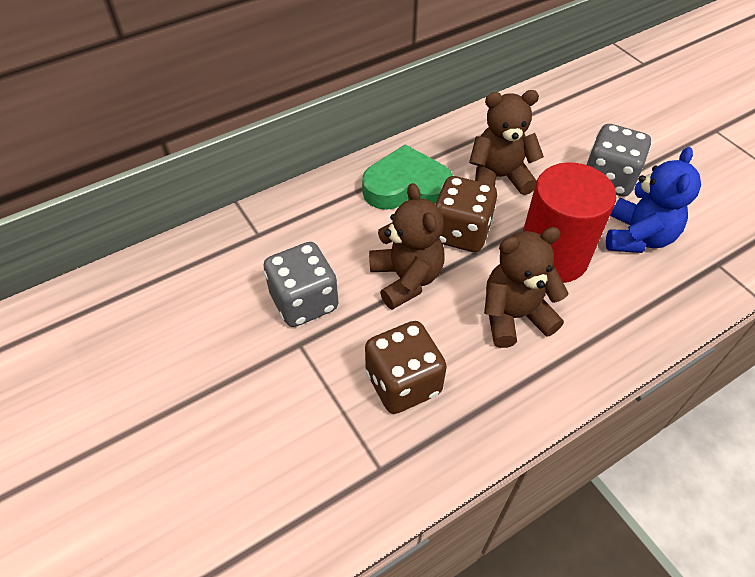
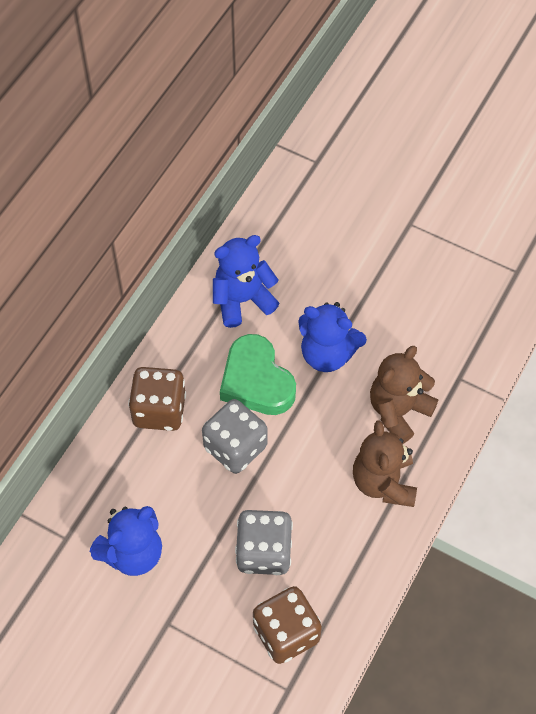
blue teddy bear: 1 -> 3
brown teddy bear: 3 -> 2
red cylinder: 1 -> 0

